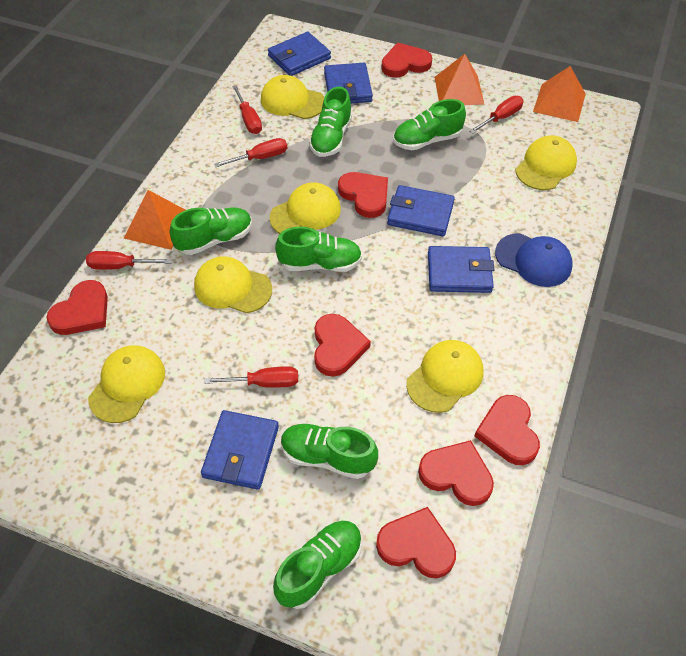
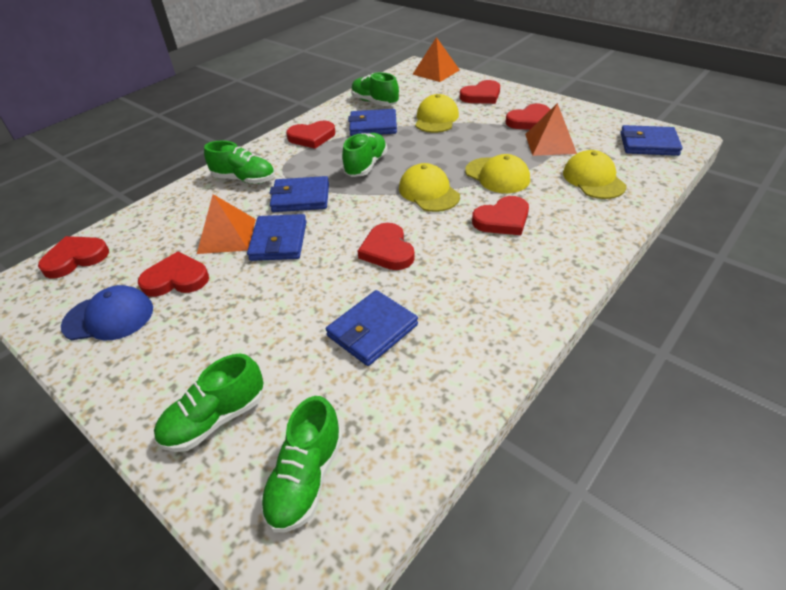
green shoe: 6 -> 5
red screwdriver: 5 -> 0
yellow cap: 6 -> 4

